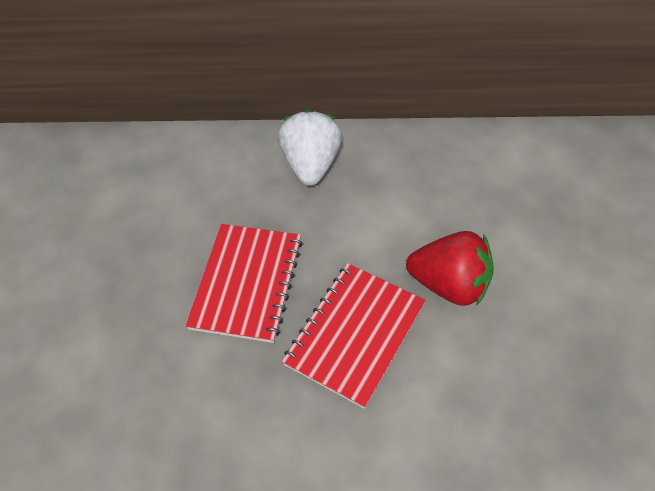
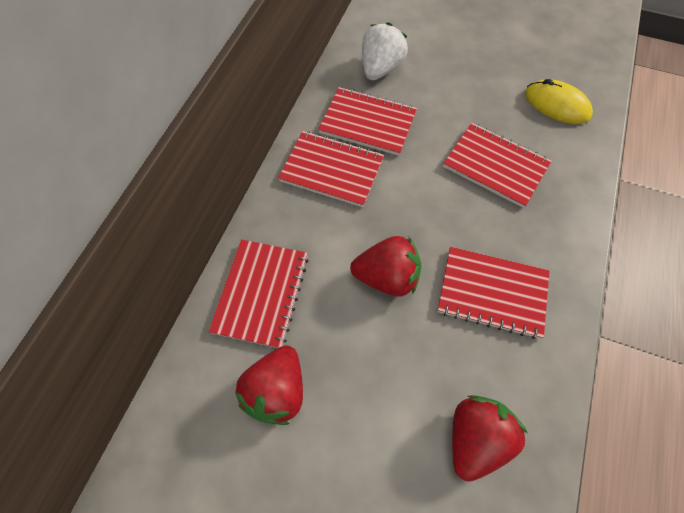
red notebook: 2 -> 5
red strawberry: 1 -> 3
yellow mouse: 0 -> 1

